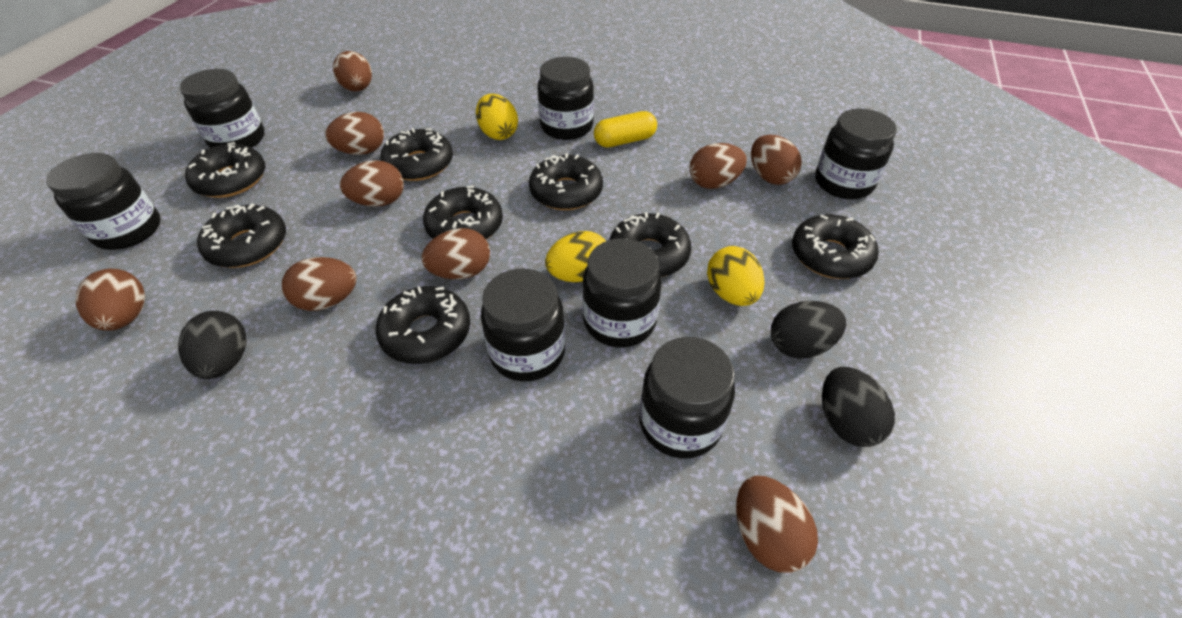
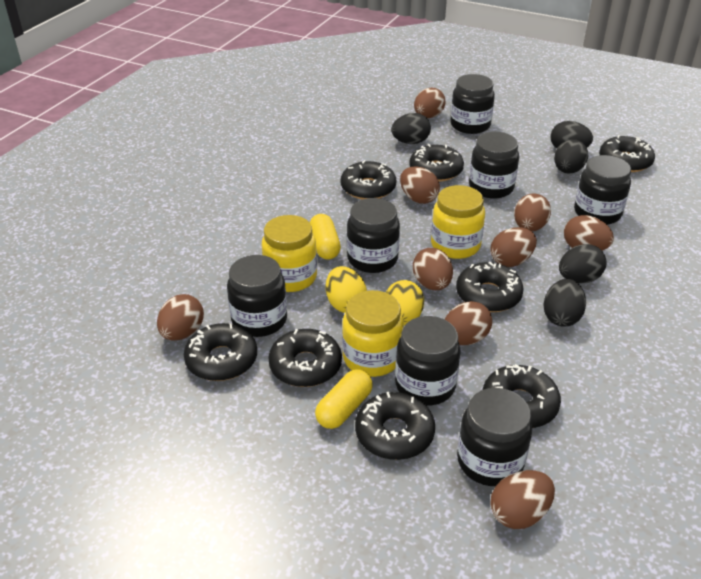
black egg: 3 -> 5
yellow capsule: 1 -> 2
yellow egg: 3 -> 2
yellow jar: 0 -> 3

